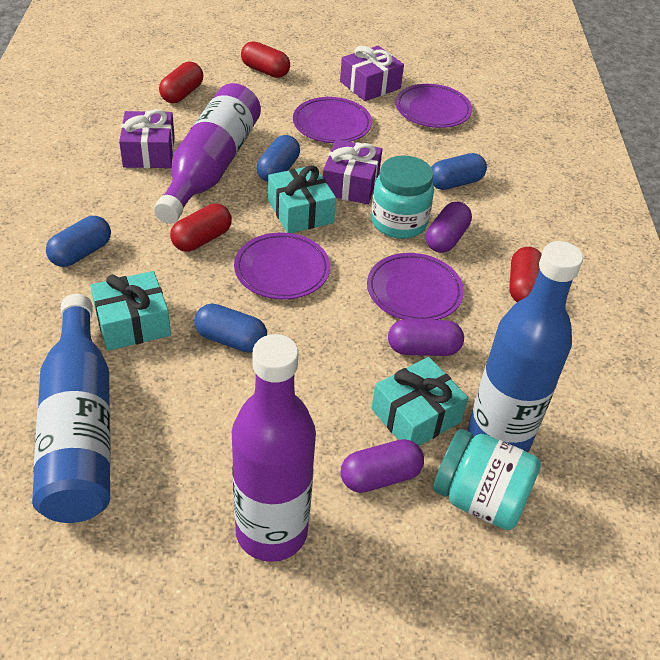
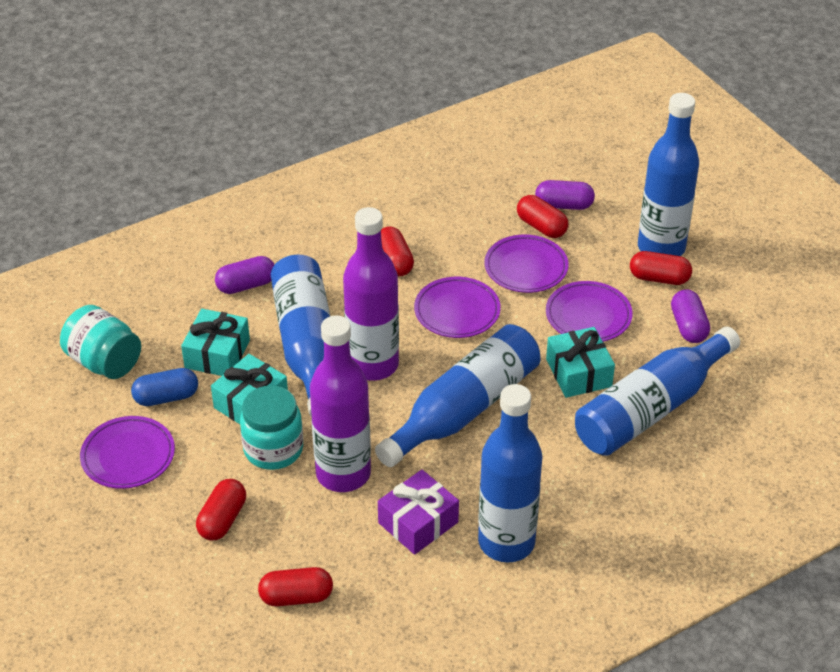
blue bottle: 2 -> 5
blue capsule: 4 -> 1
purple gift: 3 -> 1
red capsule: 4 -> 5

